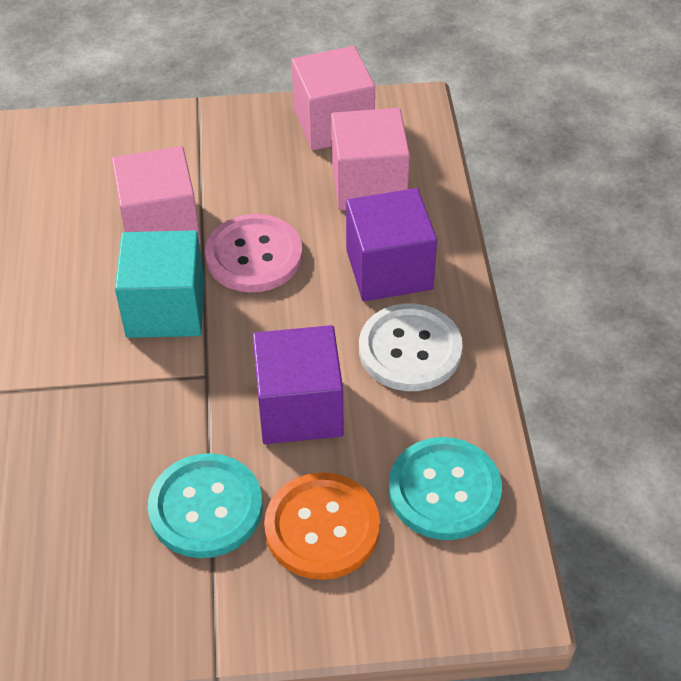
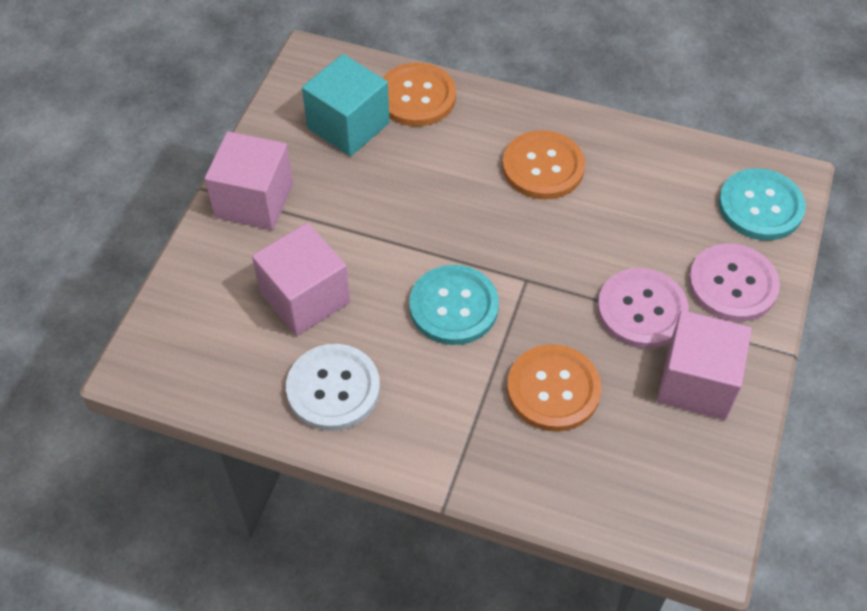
orange button: 1 -> 3
pink button: 1 -> 2
purple cube: 2 -> 0

